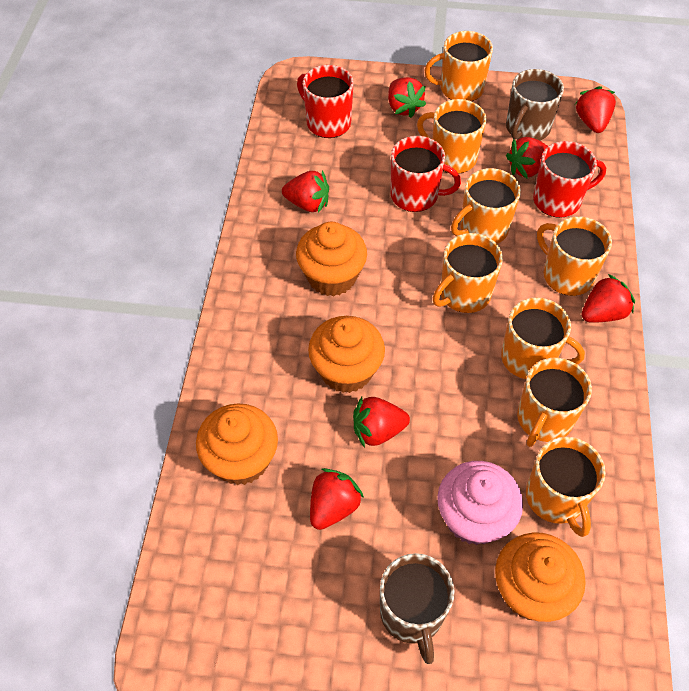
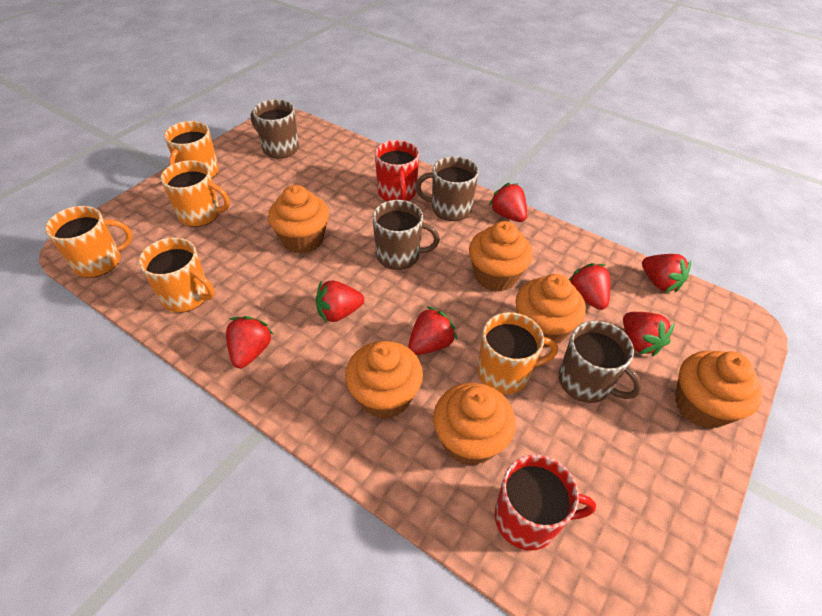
brown mug: 2 -> 4
orange cupcake: 4 -> 6
orange mug: 8 -> 5
pink cupcake: 1 -> 0
red mug: 3 -> 2

